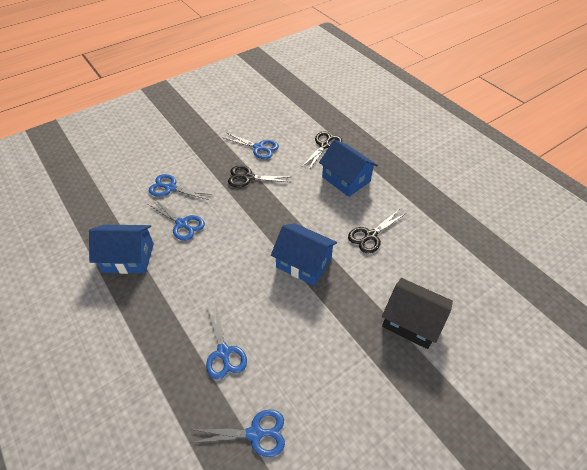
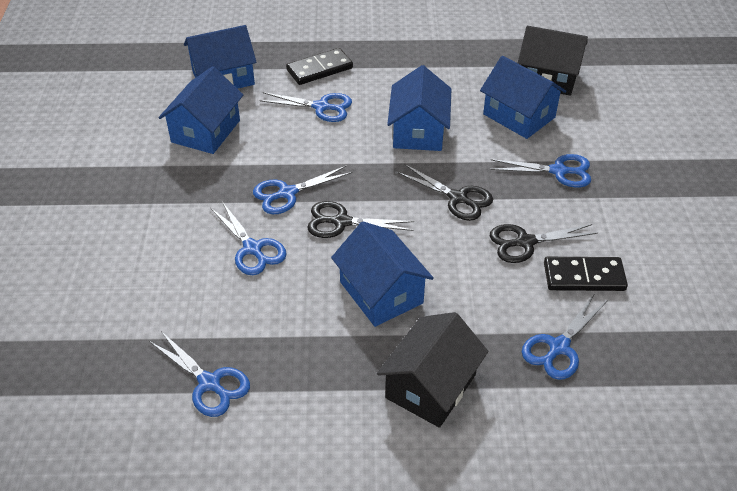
black domino: 0 -> 2
black house: 1 -> 2
blue house: 3 -> 5
blue scissors: 5 -> 6

